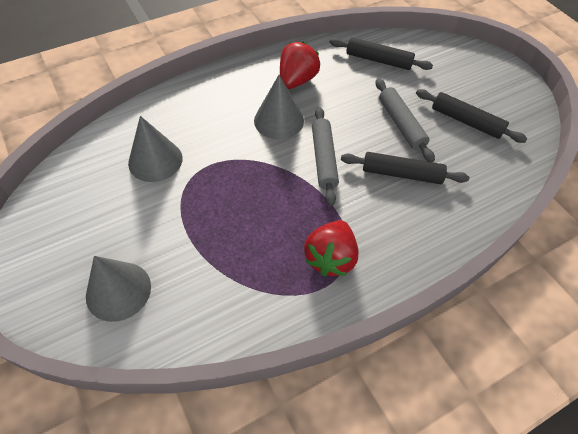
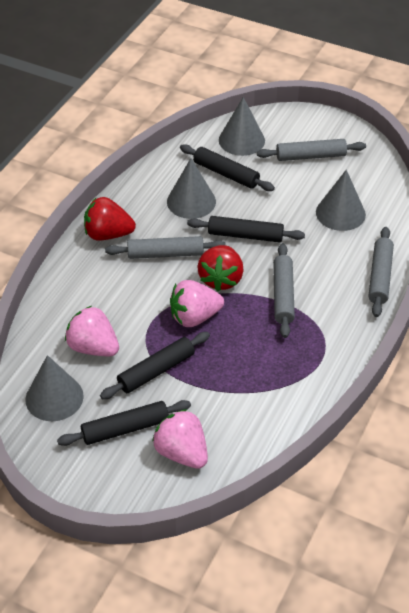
black rolling pin: 3 -> 4
grey cone: 3 -> 4
grey rolling pin: 2 -> 4
pink strawberry: 0 -> 3

